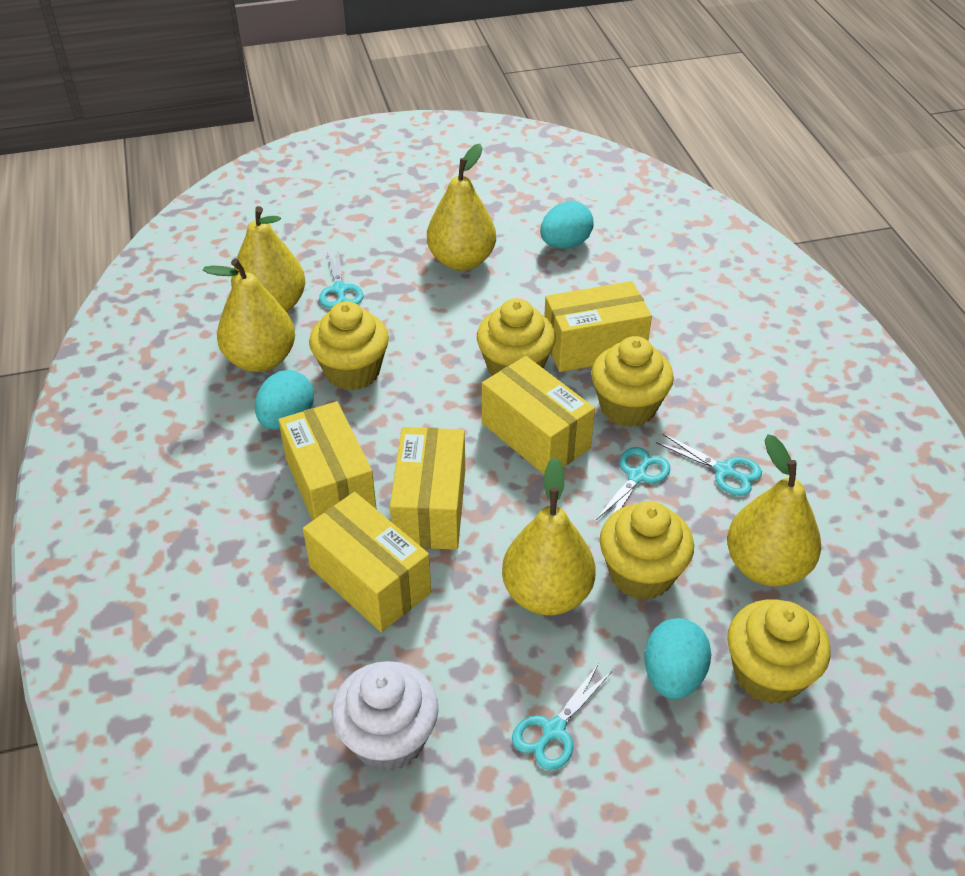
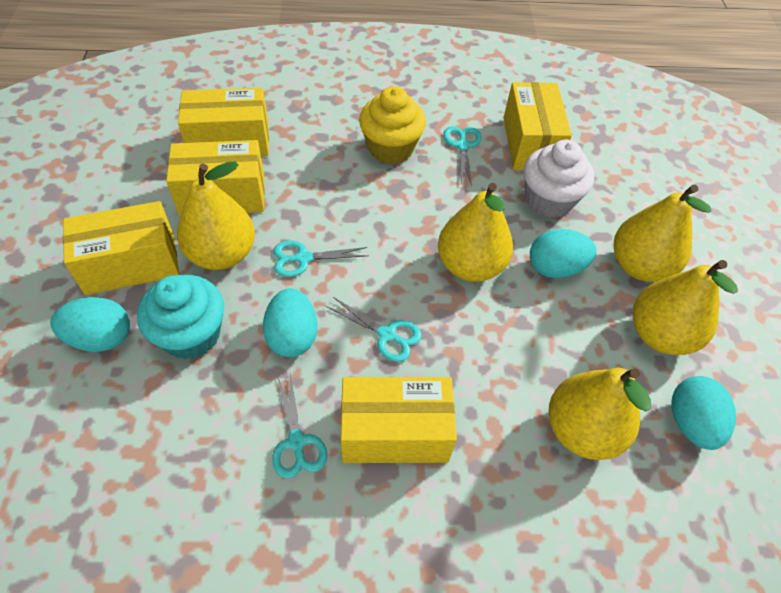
turquoise cupcake: 0 -> 1
turquoise egg: 3 -> 4
yellow cupcake: 5 -> 1

